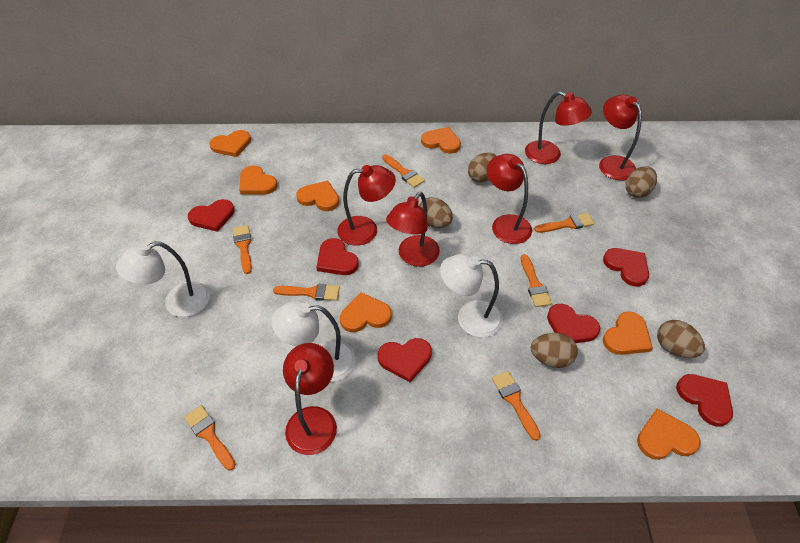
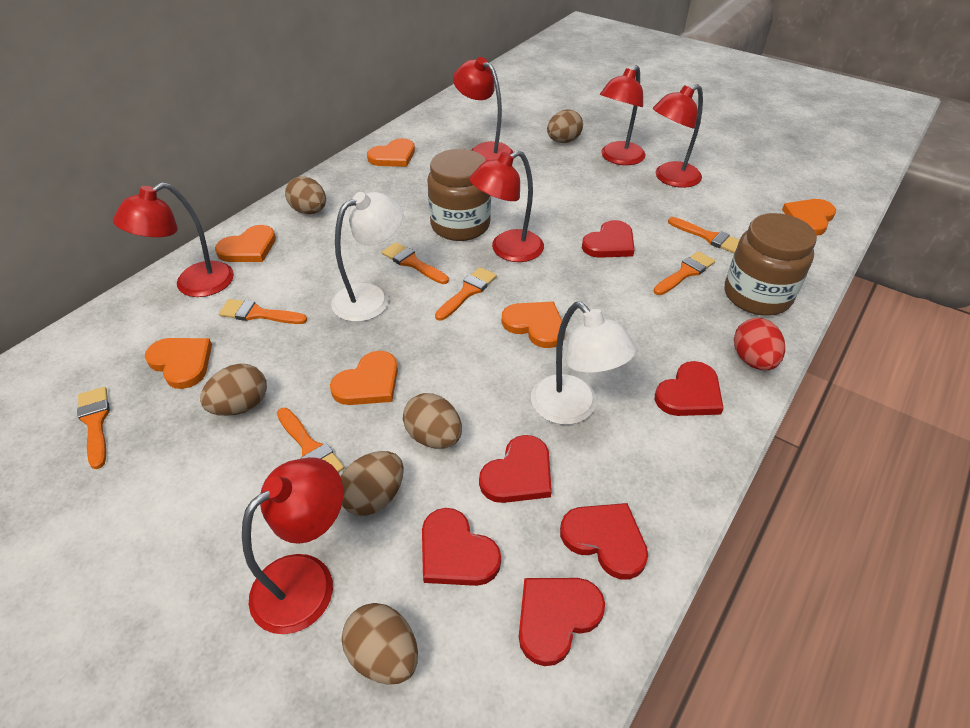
brown egg: 5 -> 6
brown jar: 0 -> 2
orange heart: 7 -> 6
red egg: 0 -> 1
white lamp: 3 -> 2

